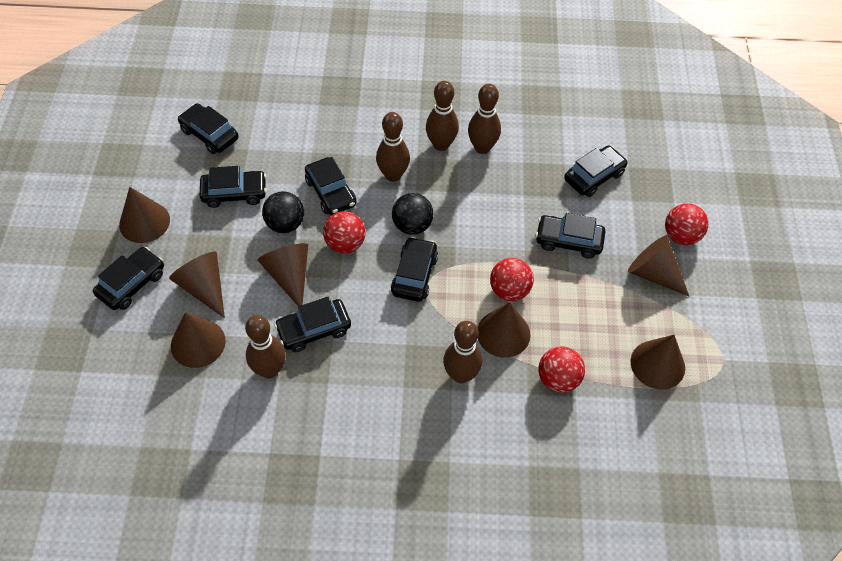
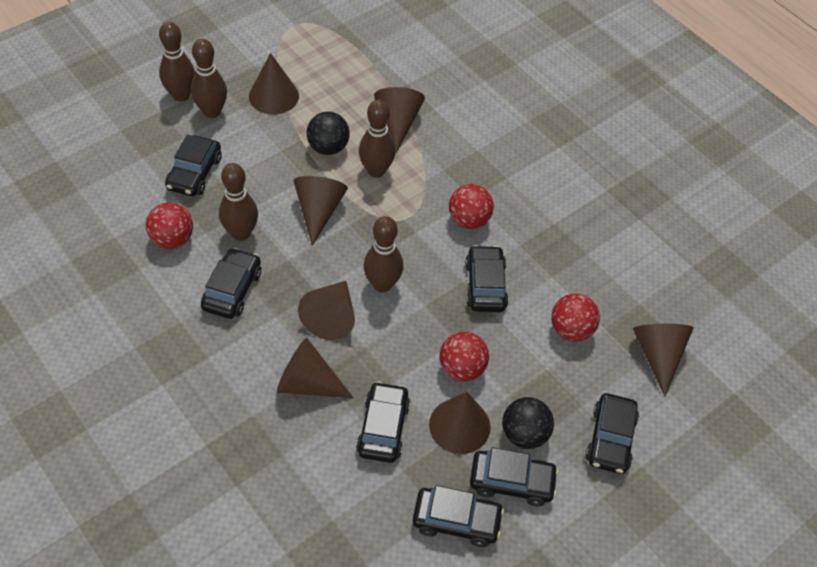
black car: 8 -> 7

